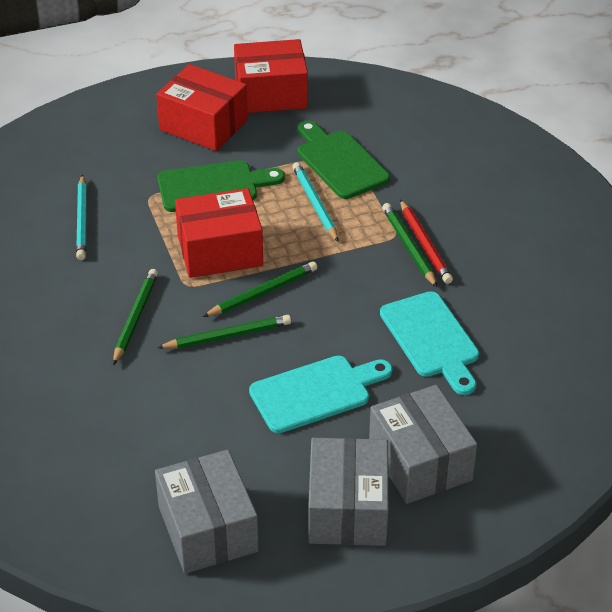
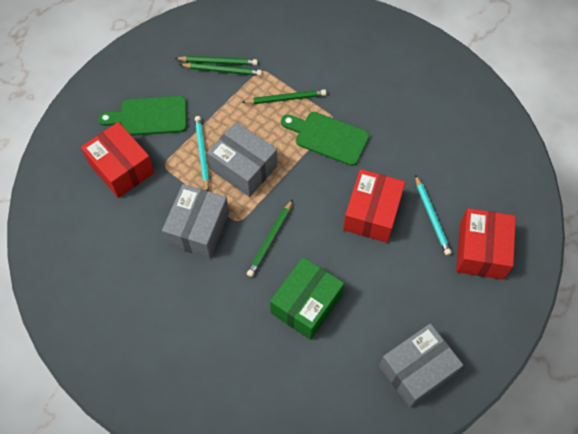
green box: 0 -> 1
red pencil: 1 -> 0
turquoise cutting board: 2 -> 0

